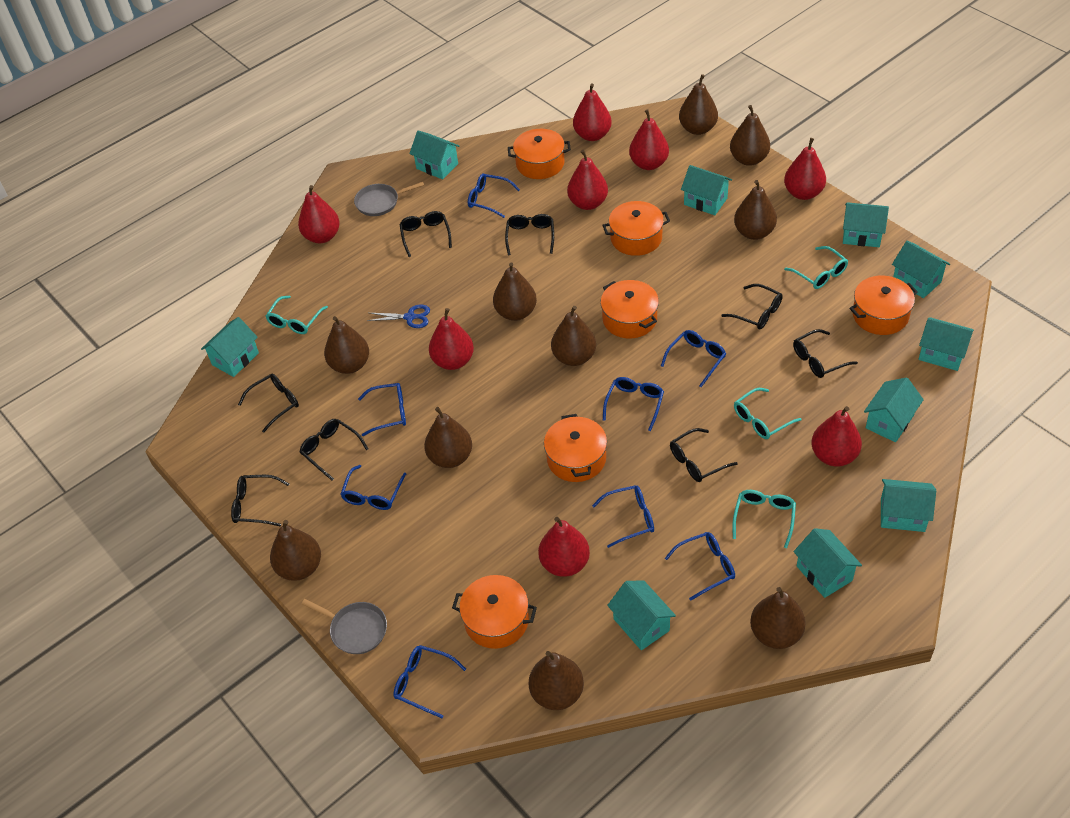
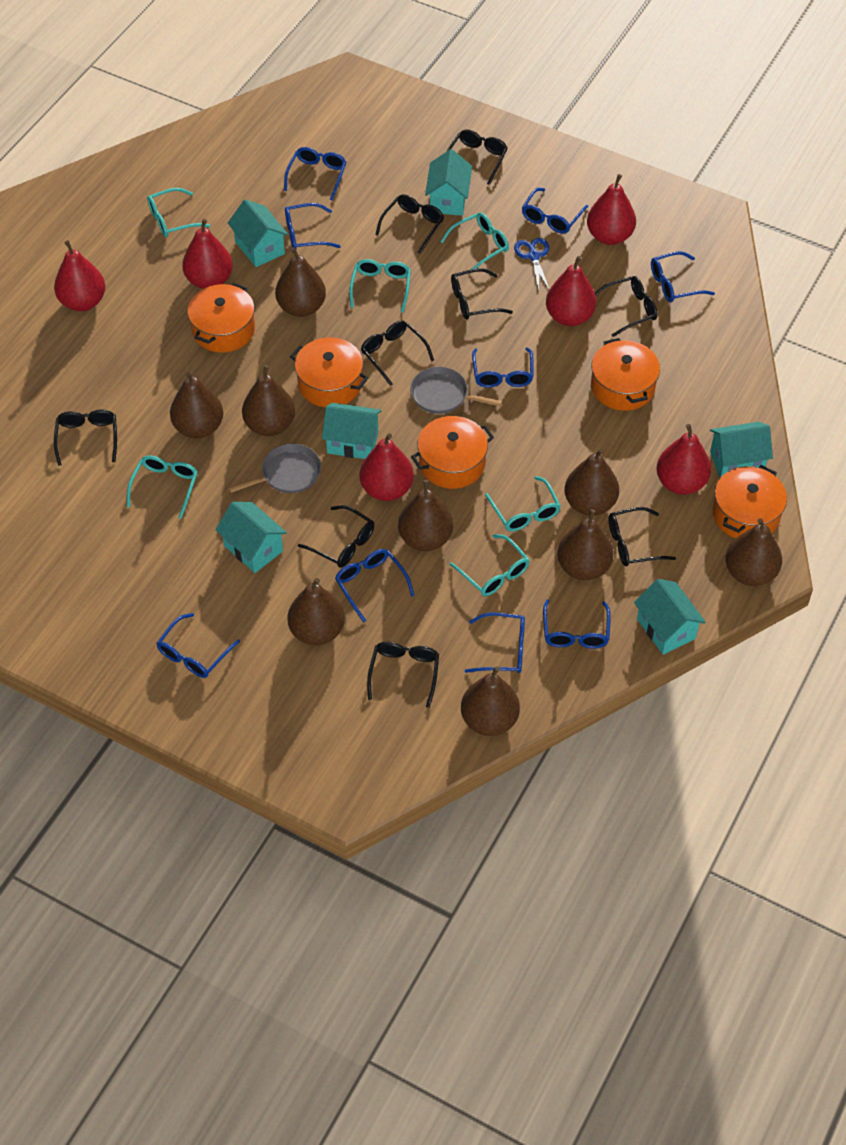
black glasses: 8 -> 9
blue glasses: 8 -> 9
brown pear: 10 -> 9
orange pot: 6 -> 5
red pear: 8 -> 6
turquoise glasses: 4 -> 6
turquoise house: 10 -> 6

